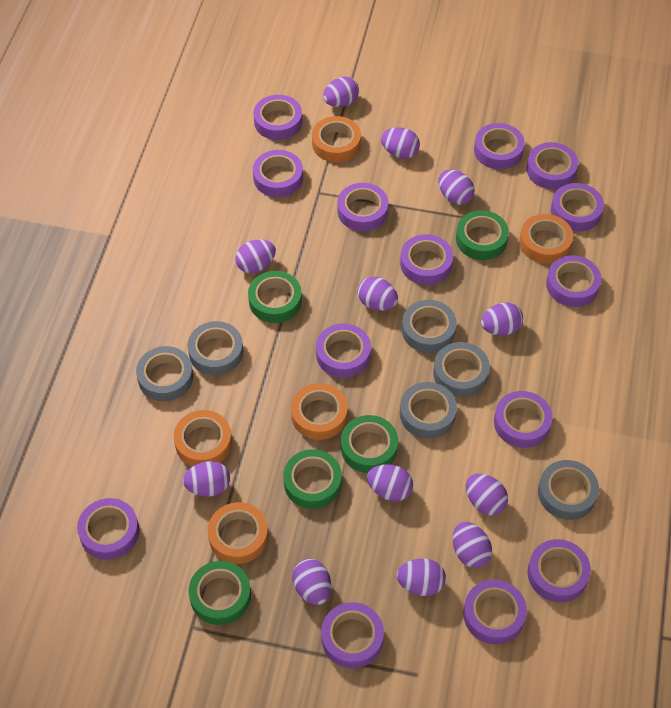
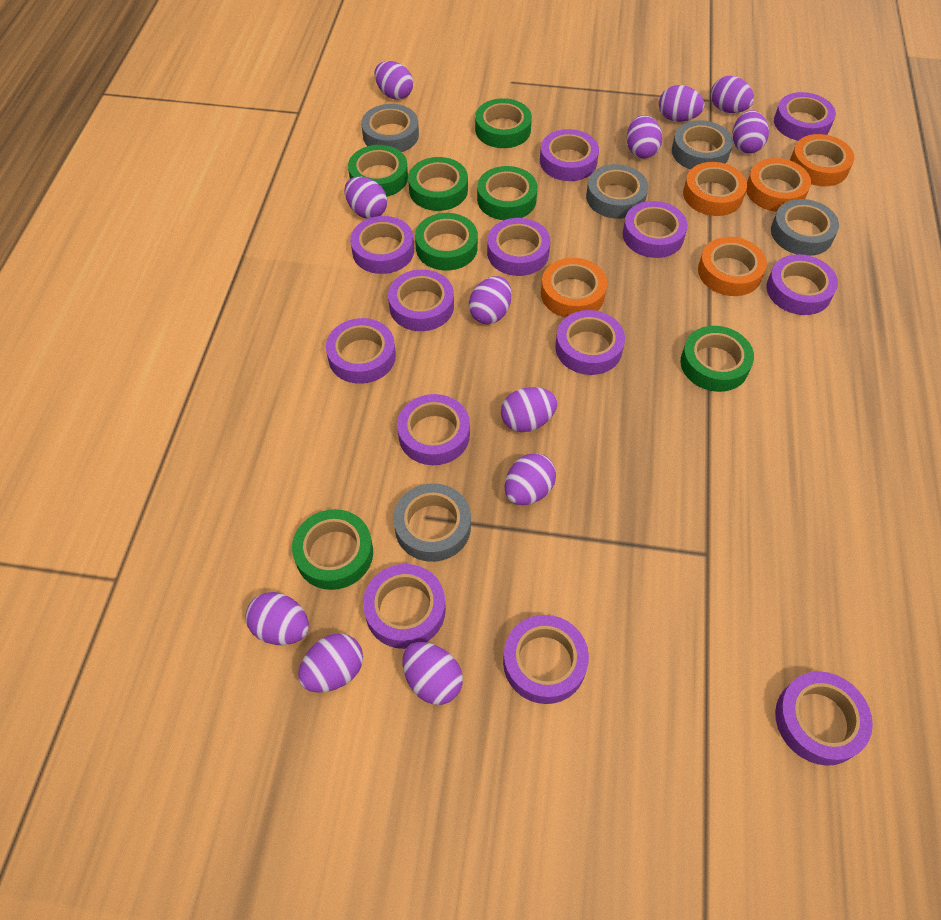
green tape: 5 -> 7
grey tape: 6 -> 5
purple tape: 14 -> 13

